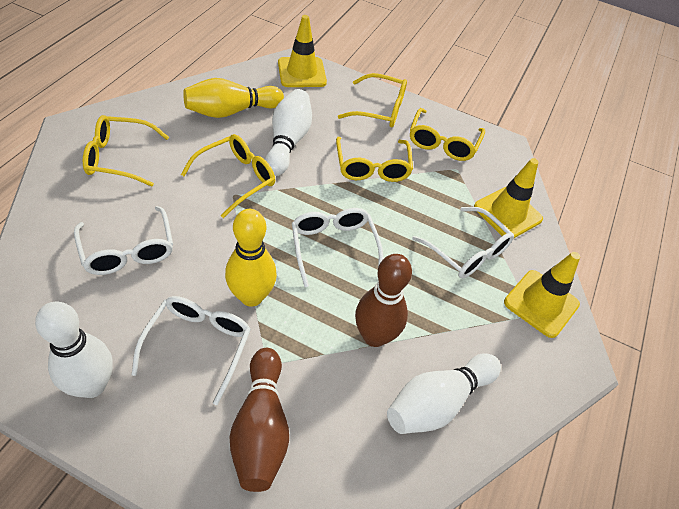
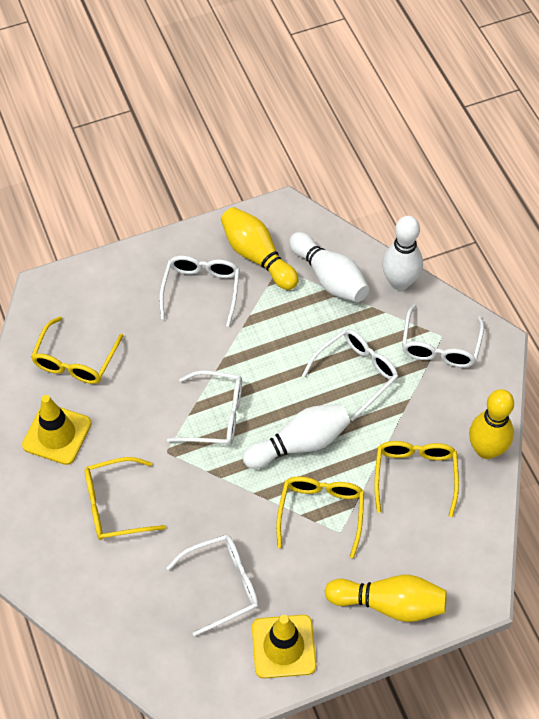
brown bowling pin: 2 -> 0
white glasses: 4 -> 5
yellow bowling pin: 2 -> 3
yellow glasses: 5 -> 4
yellow traffic cone: 3 -> 2

